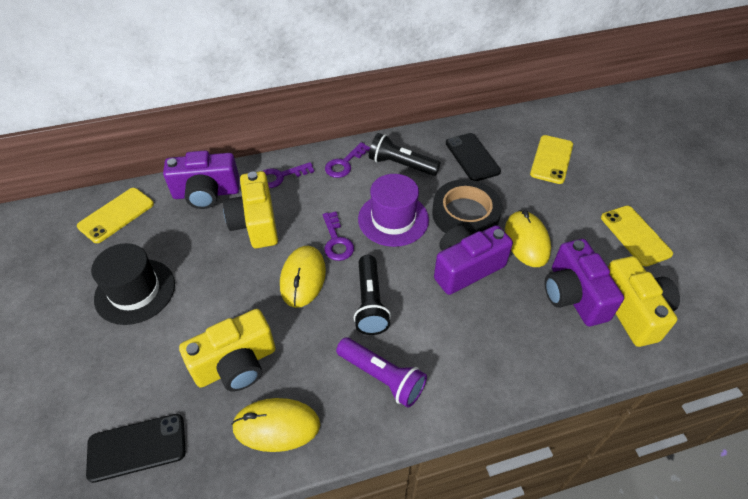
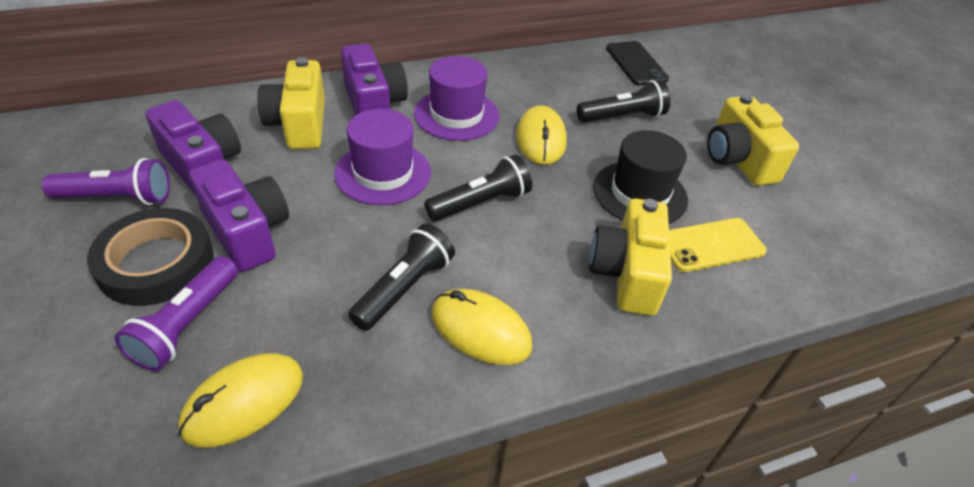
black flashlight: 2 -> 3
black phone: 2 -> 1
purple flashlight: 1 -> 2
purple hat: 1 -> 2
purple key: 3 -> 0
yellow phone: 3 -> 1

